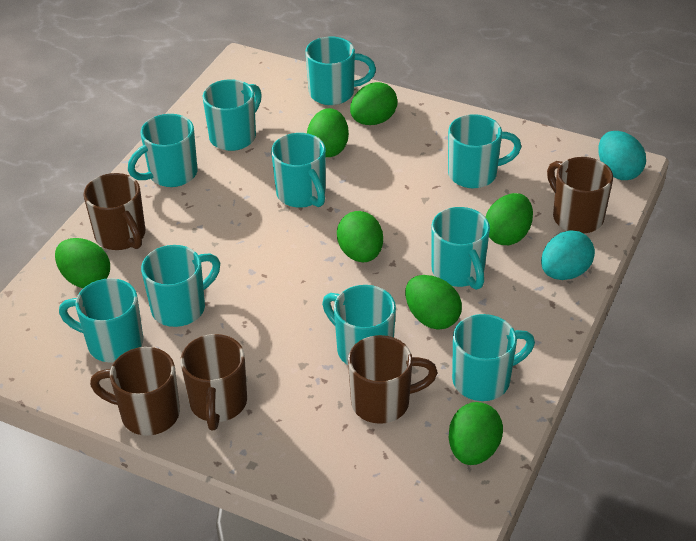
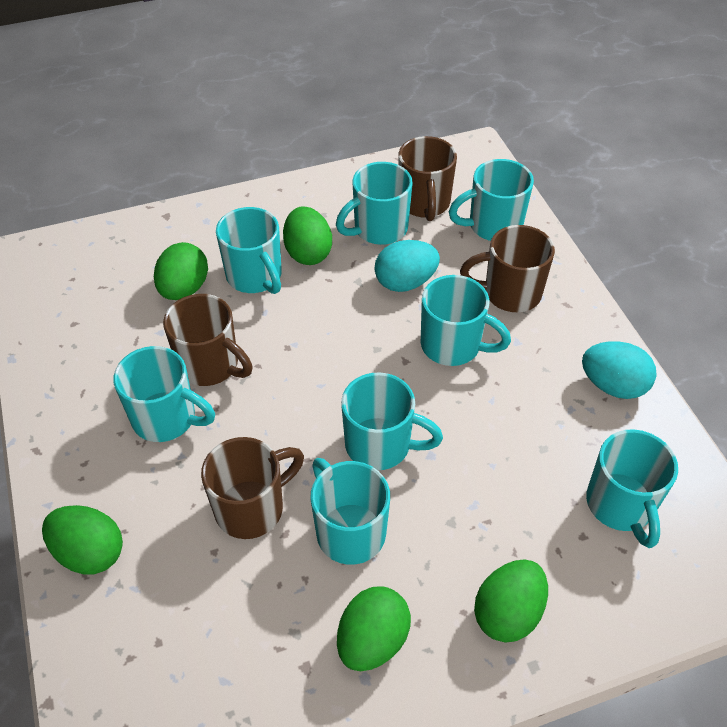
brown mug: 5 -> 4
green egg: 7 -> 5
turquoise mug: 10 -> 8

